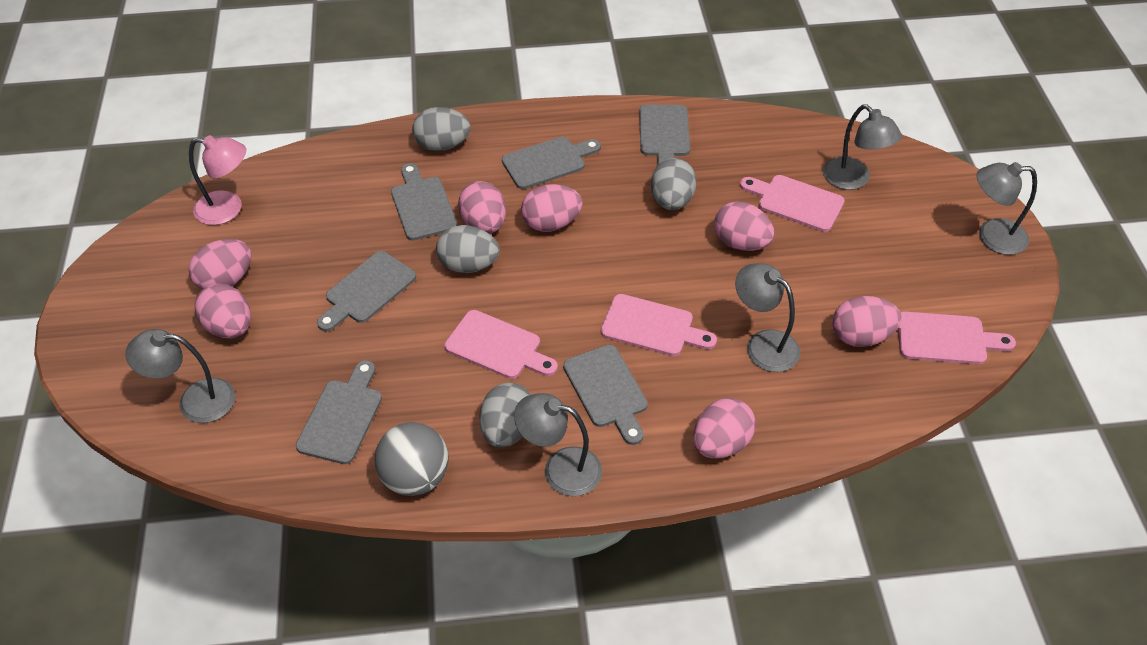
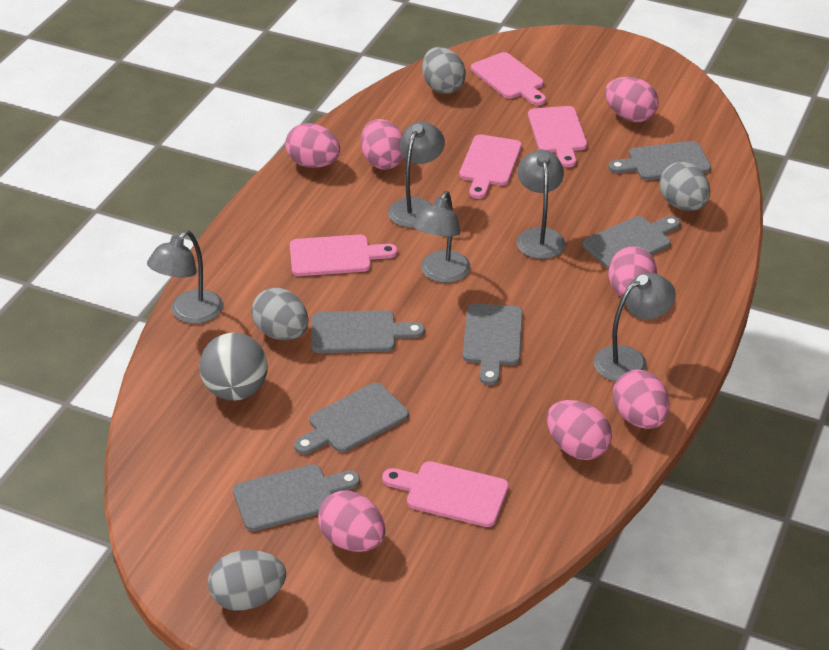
pink cutting board: 4 -> 5
pink lamp: 1 -> 0

